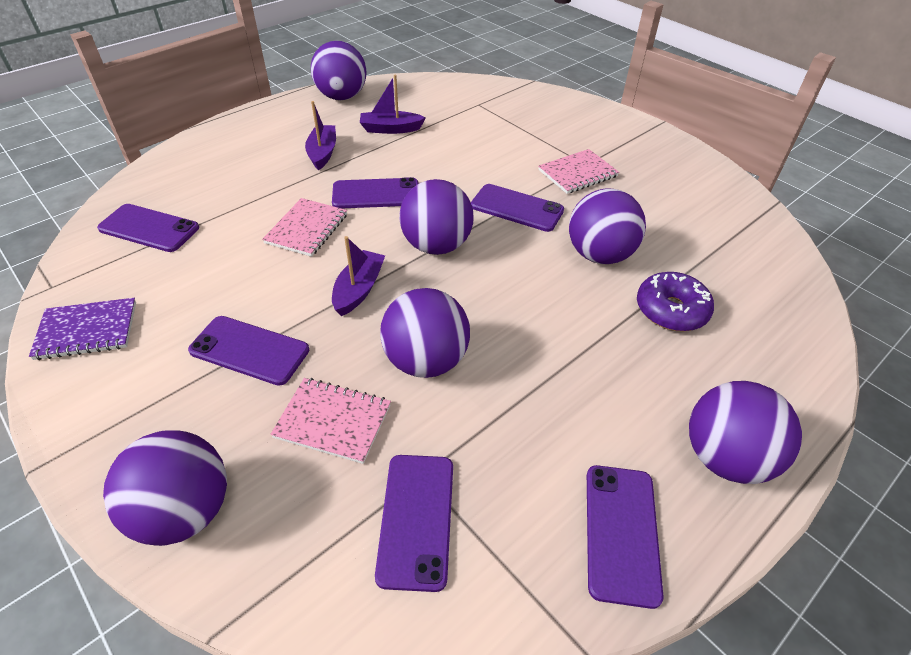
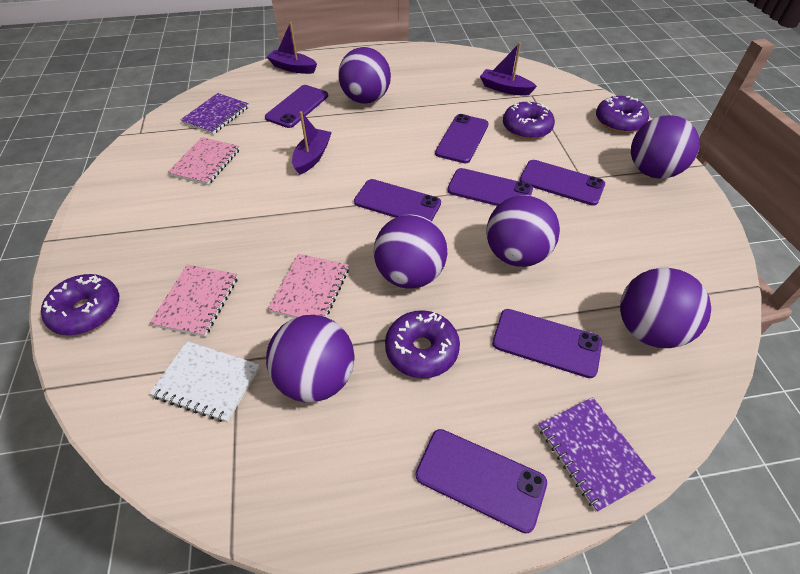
purple donut: 1 -> 4
purple notebook: 1 -> 2
purple phone: 6 -> 7
white notebook: 0 -> 1

